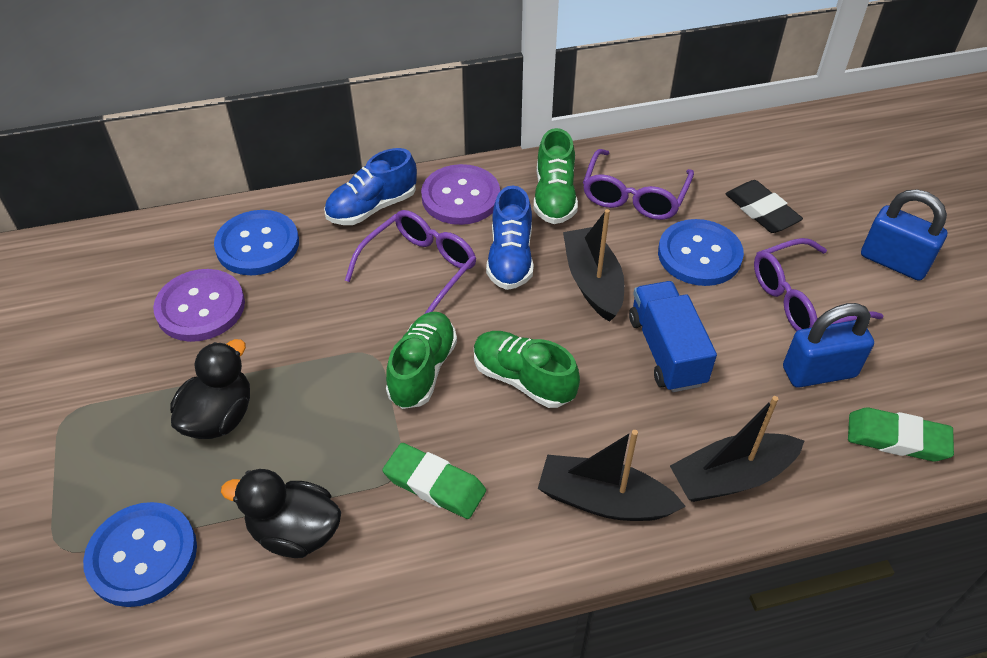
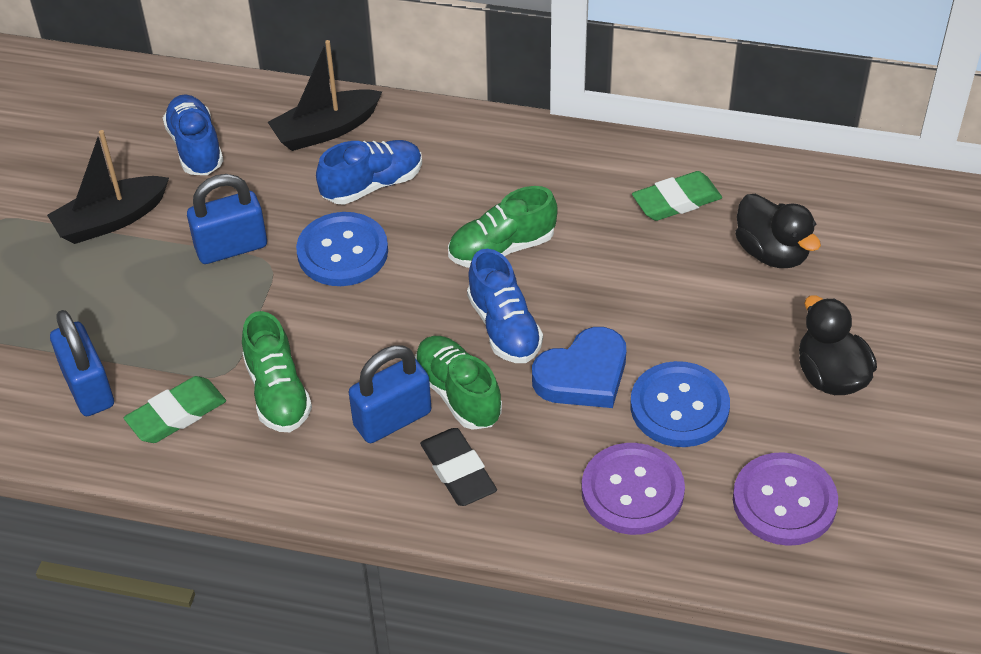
black boat: 3 -> 2
blue button: 3 -> 2
blue heart: 0 -> 1
blue padlock: 2 -> 3
blue shoe: 2 -> 3
blue truck: 1 -> 0
purple glasses: 3 -> 0

